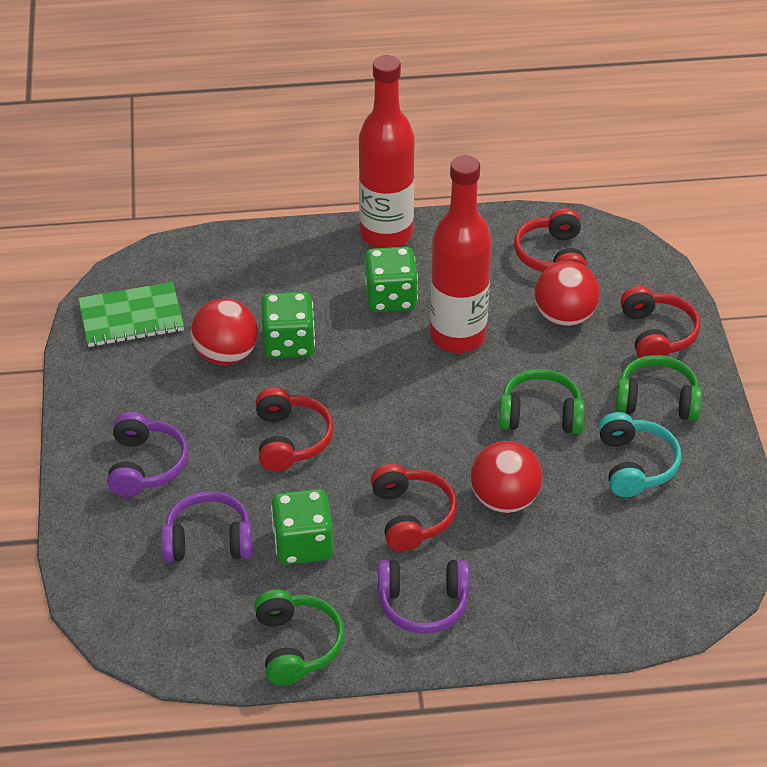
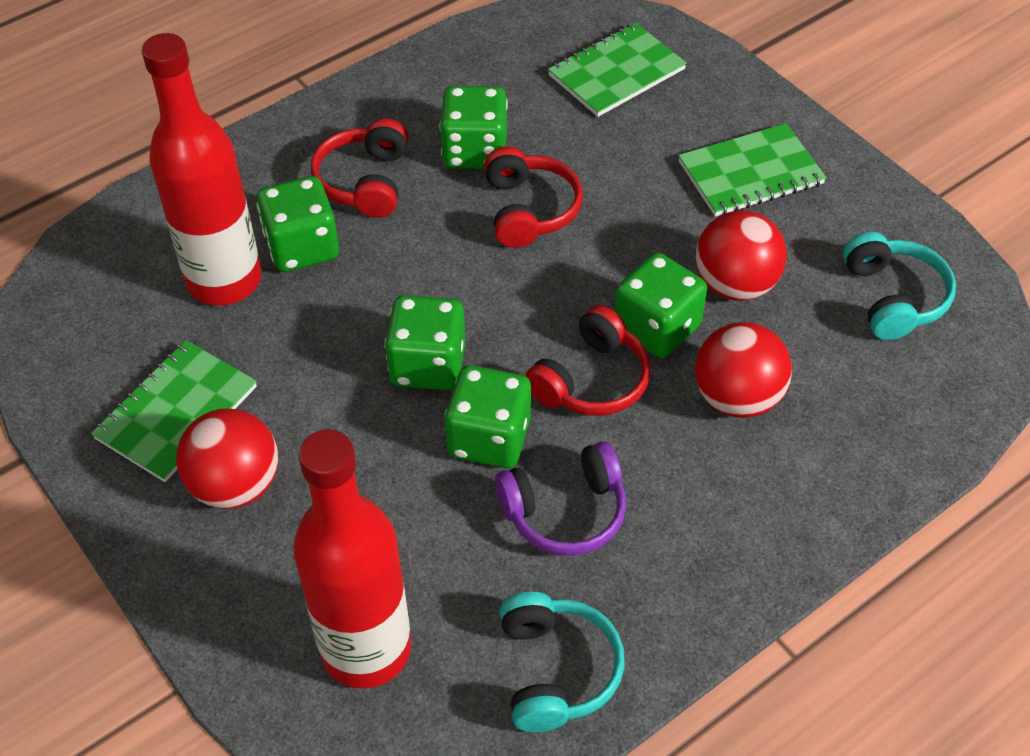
green dice: 3 -> 5
green headphones: 3 -> 0
green notebook: 1 -> 3
purple headphones: 3 -> 1
red headphones: 4 -> 3
turquoise headphones: 1 -> 2

